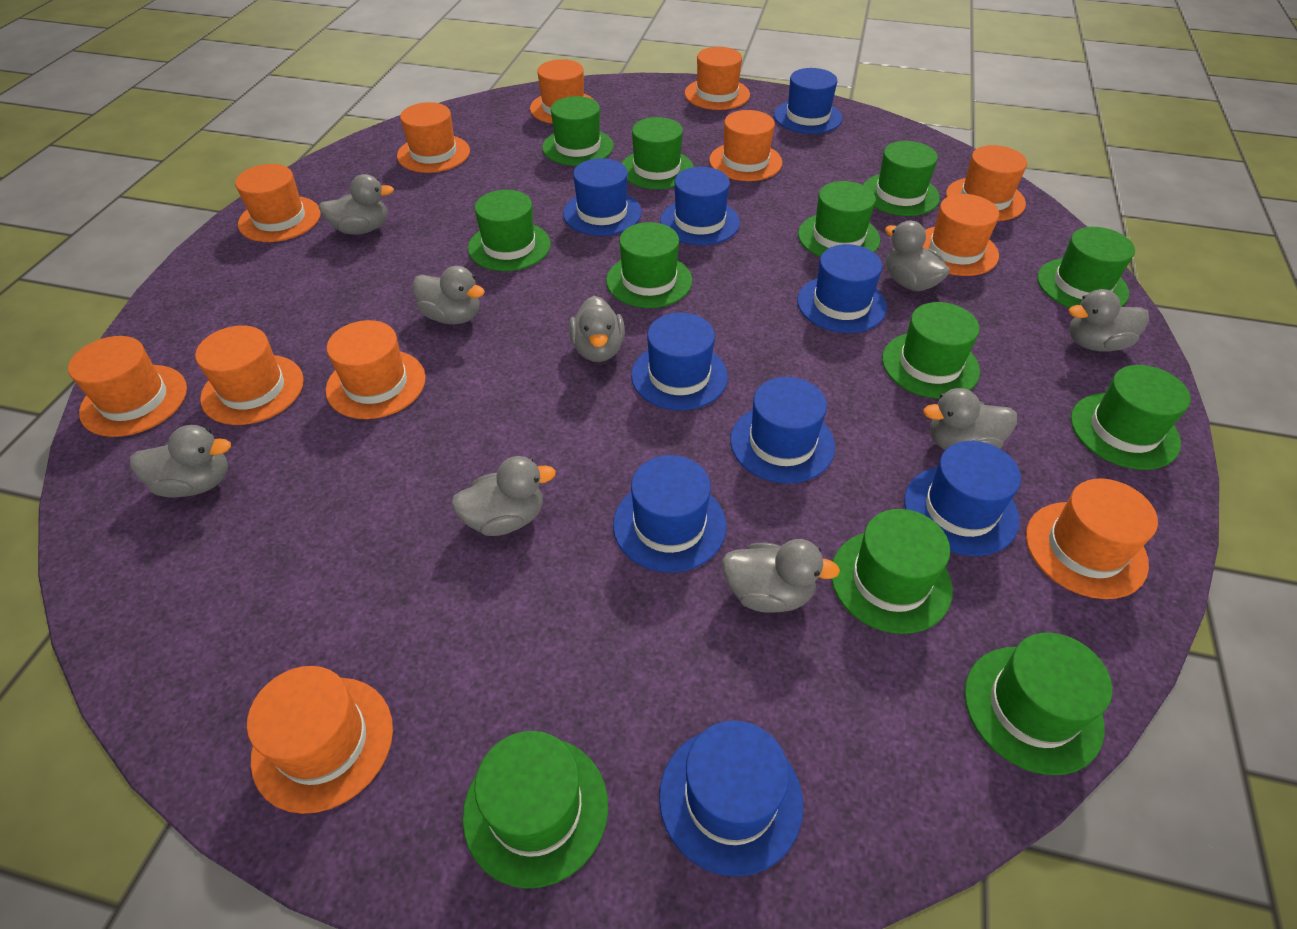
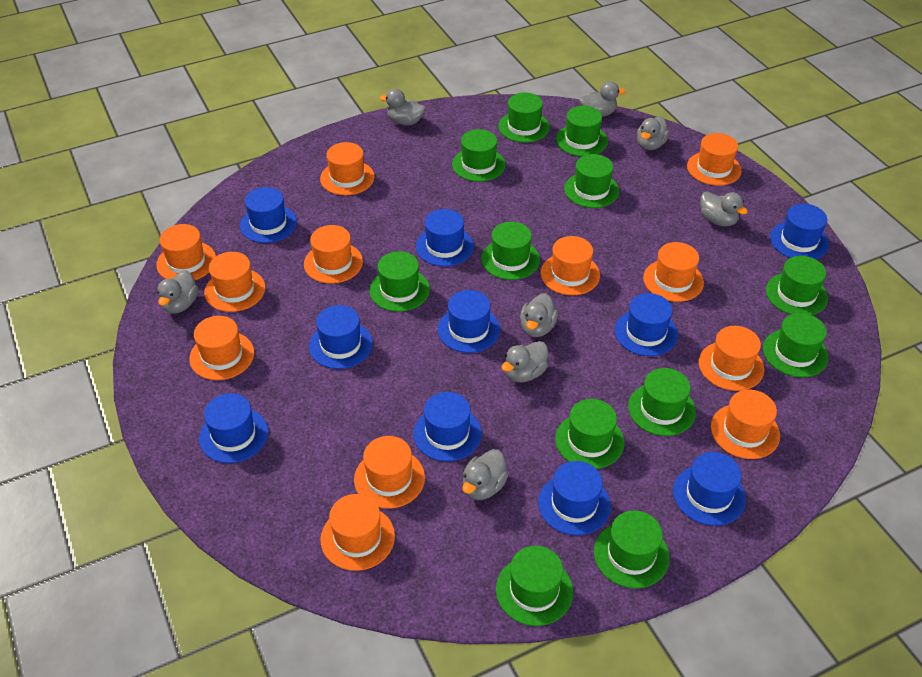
blue hat: 9 -> 10
grey duck: 9 -> 8

